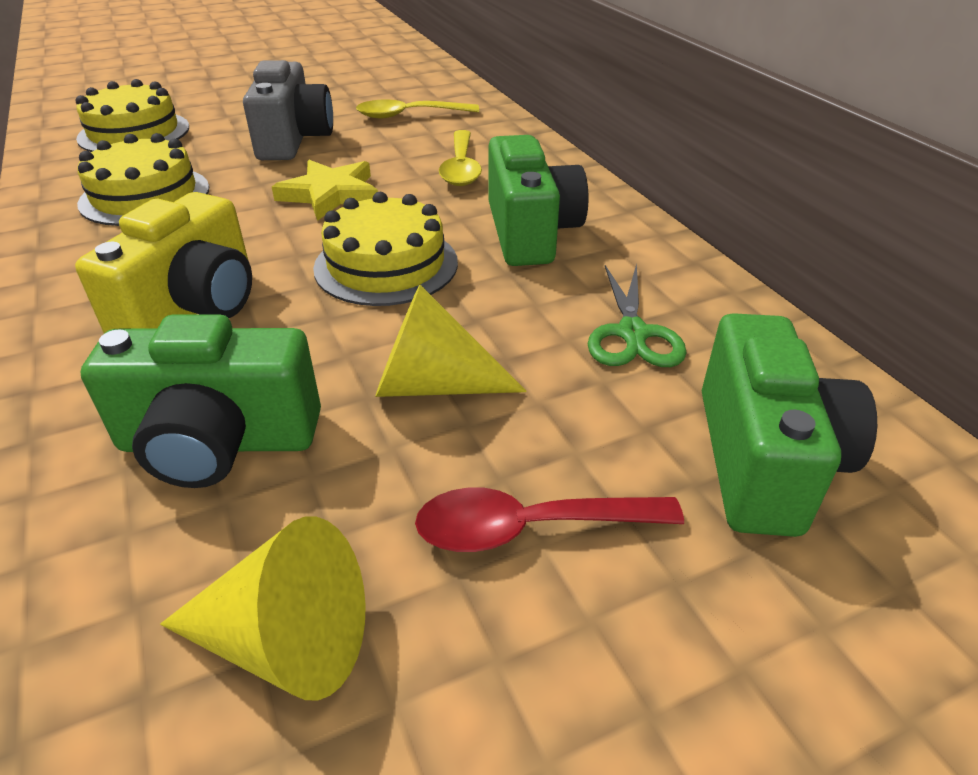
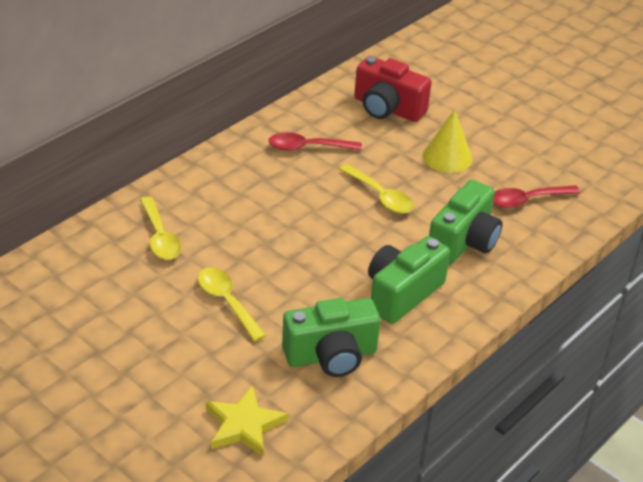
green scissors: 1 -> 0
grey camera: 1 -> 0
red camera: 0 -> 1
red spoon: 1 -> 2
yellow cake: 3 -> 0
yellow camera: 1 -> 0
yellow cone: 2 -> 1
yellow spoon: 2 -> 3

